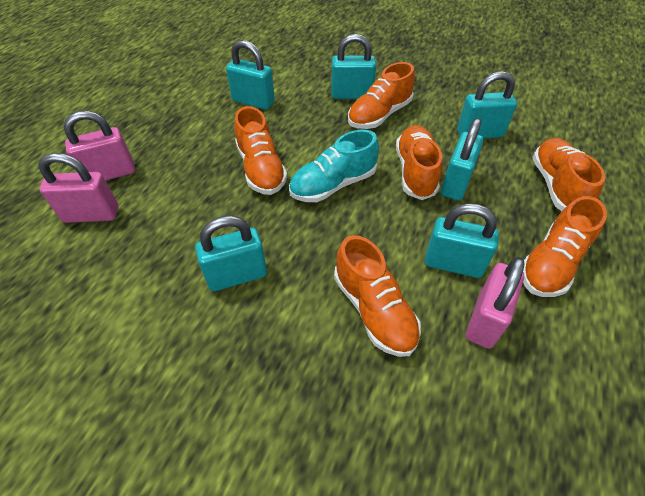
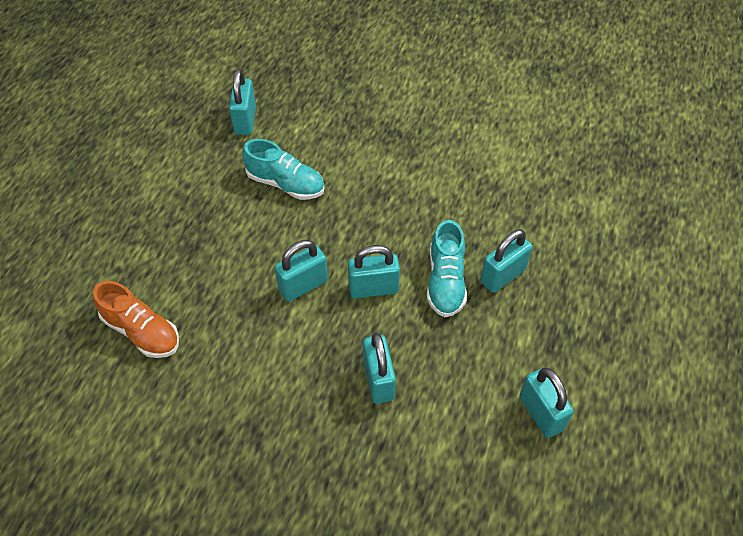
orange shoe: 6 -> 1
pink padlock: 3 -> 0
turquoise shoe: 1 -> 2

